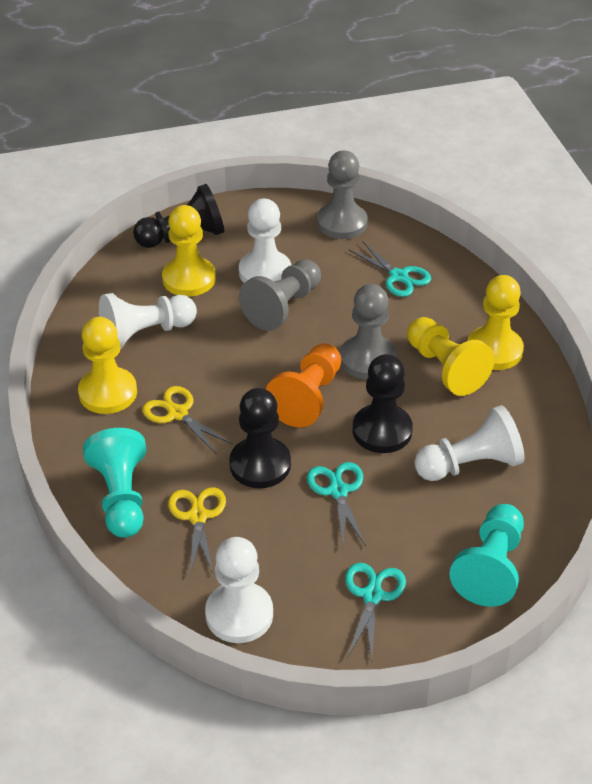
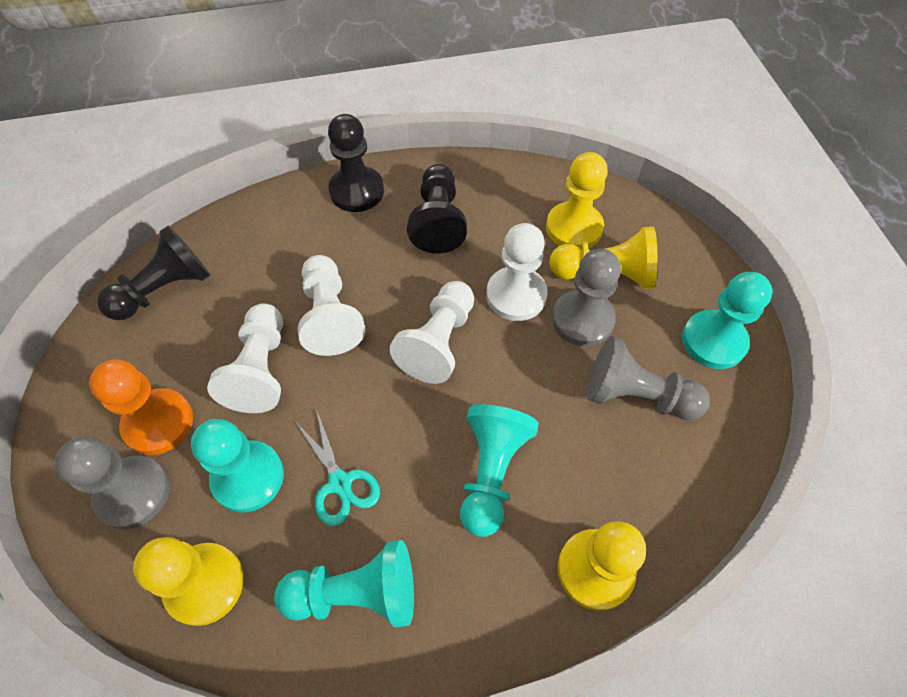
turquoise pawn: 2 -> 4
turquoise scissors: 3 -> 1
yellow scissors: 2 -> 0

